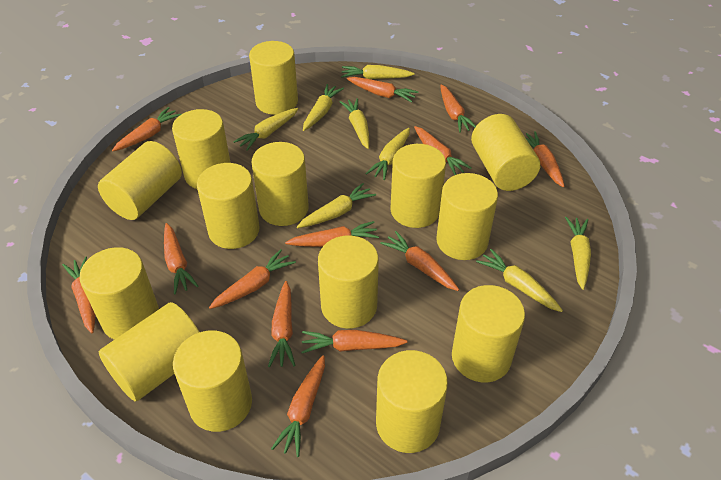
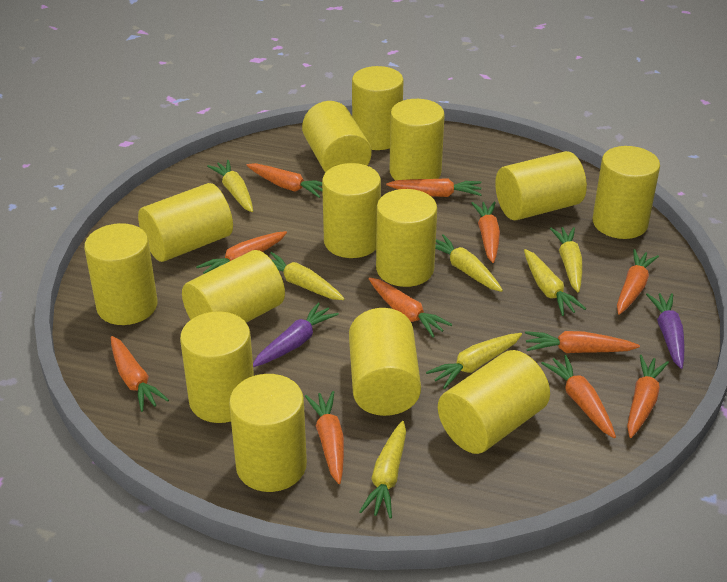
orange carrot: 13 -> 11
purple carrot: 0 -> 2
yellow carrot: 8 -> 7

